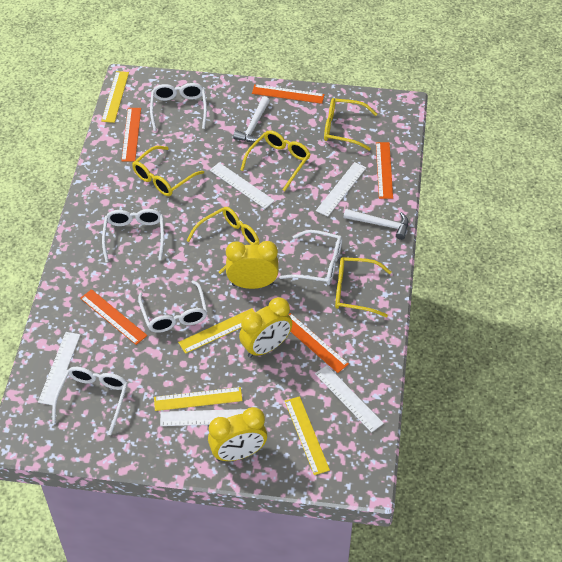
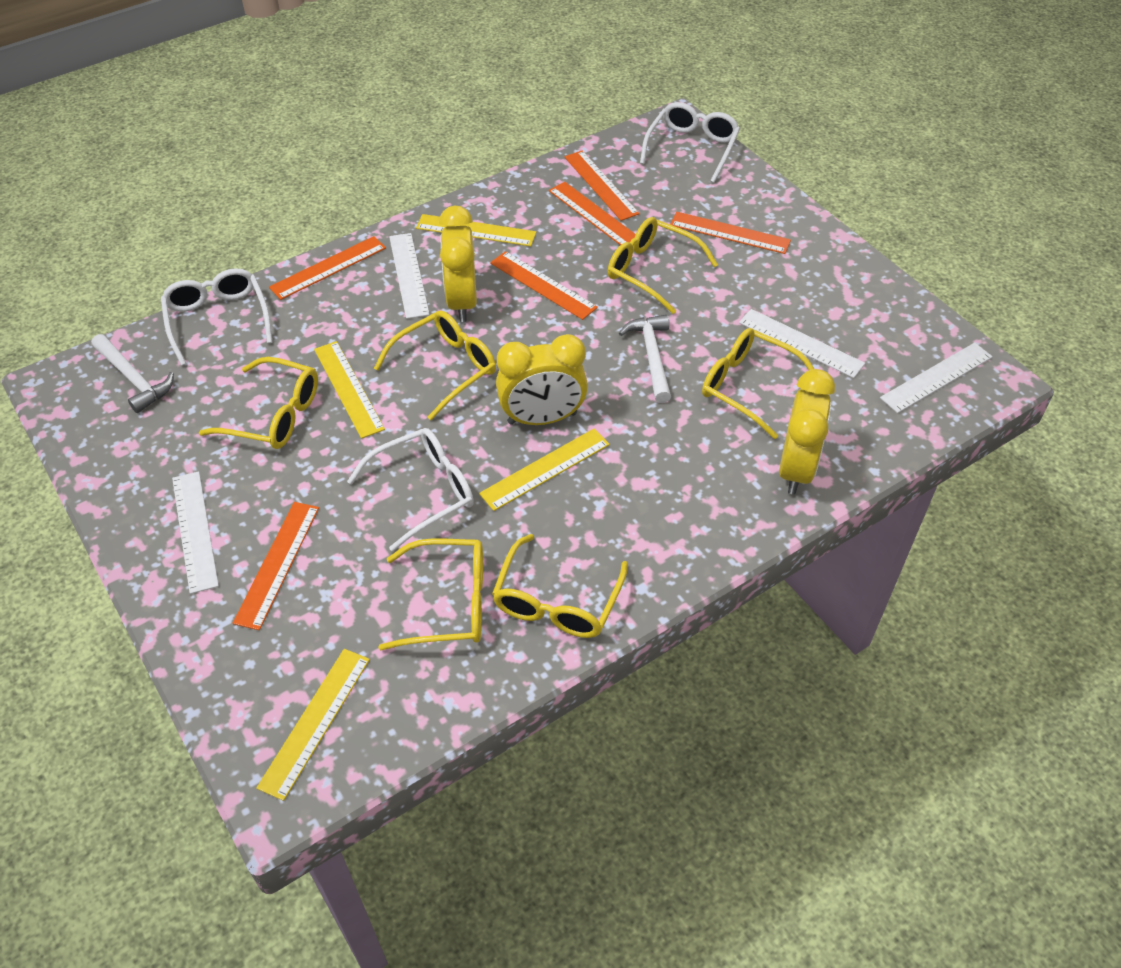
orange ruler: 5 -> 6
white glasses: 5 -> 3
white ruler: 5 -> 4
yellow glasses: 5 -> 6

